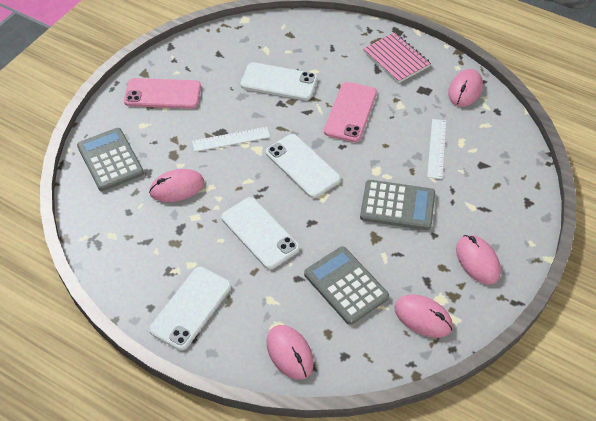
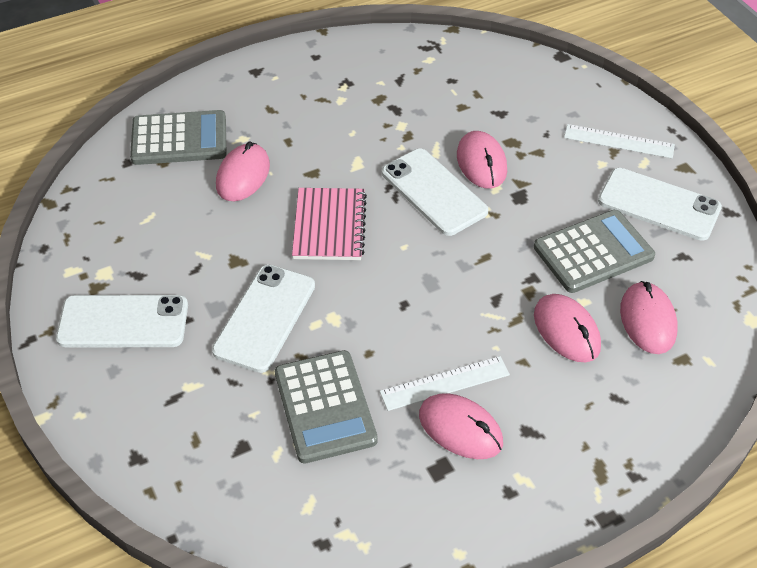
pink phone: 2 -> 0

